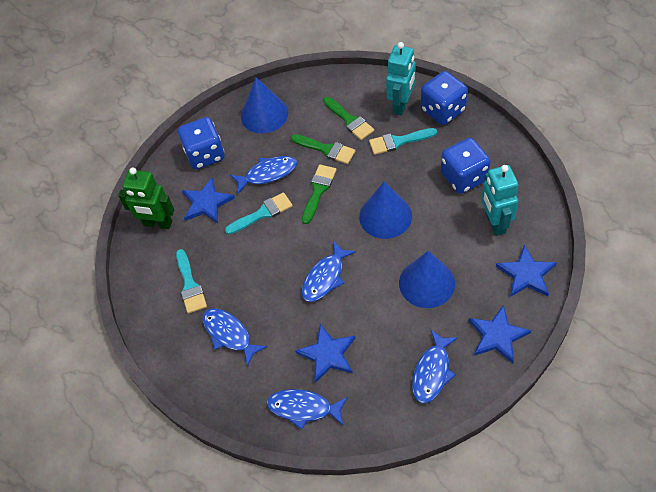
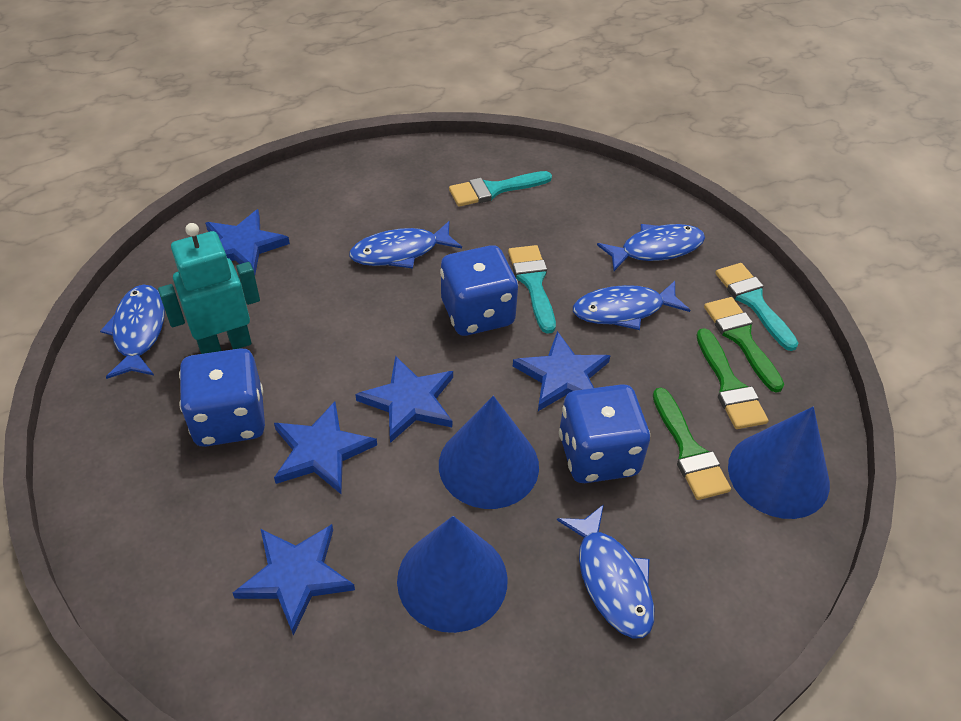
blue star: 4 -> 5
green robot: 1 -> 0
turquoise robot: 2 -> 1

